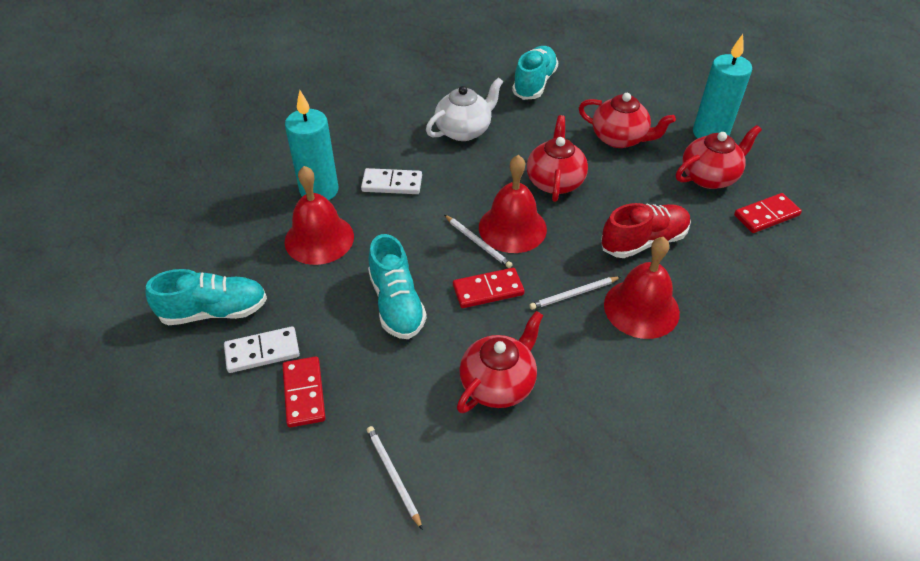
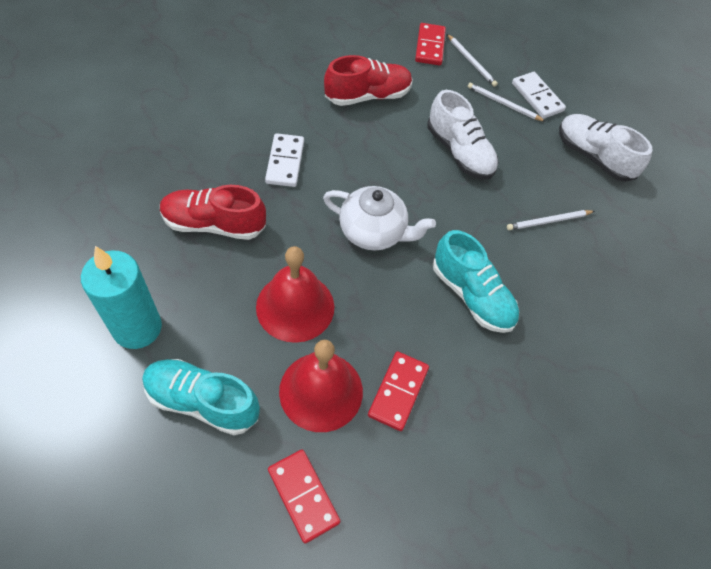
red bell: 3 -> 2
red shoe: 1 -> 2
red teapot: 4 -> 0
turquoise candle: 2 -> 1
turquoise shoe: 3 -> 2
white shoe: 0 -> 2

